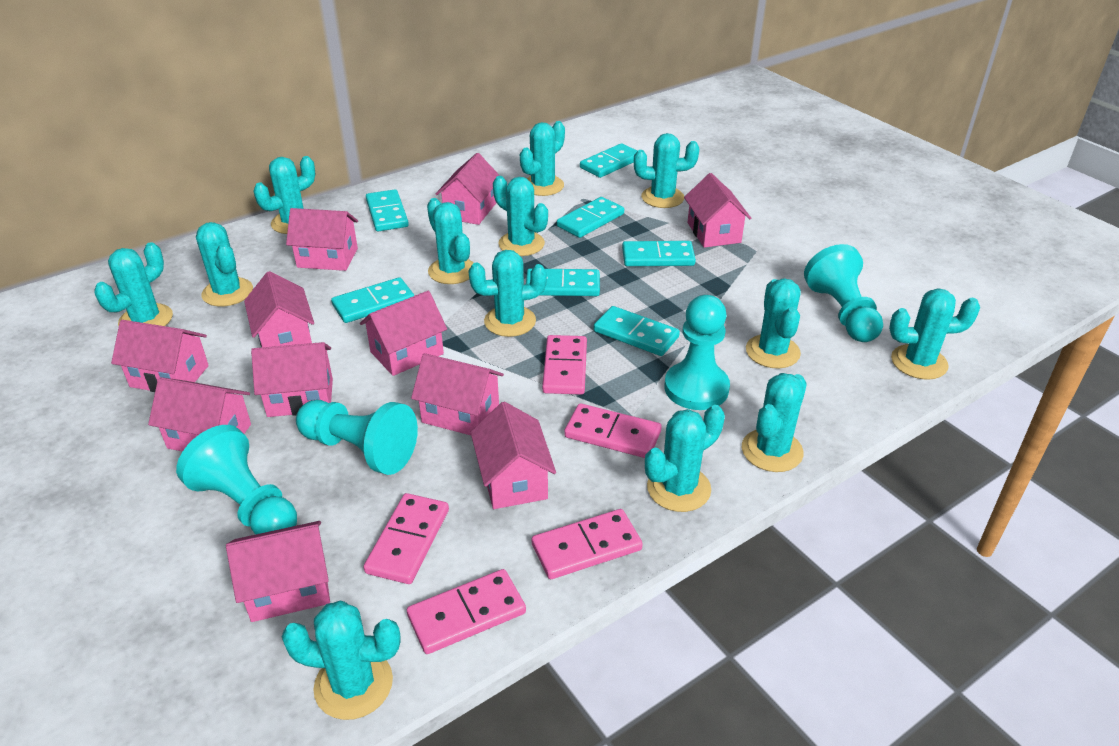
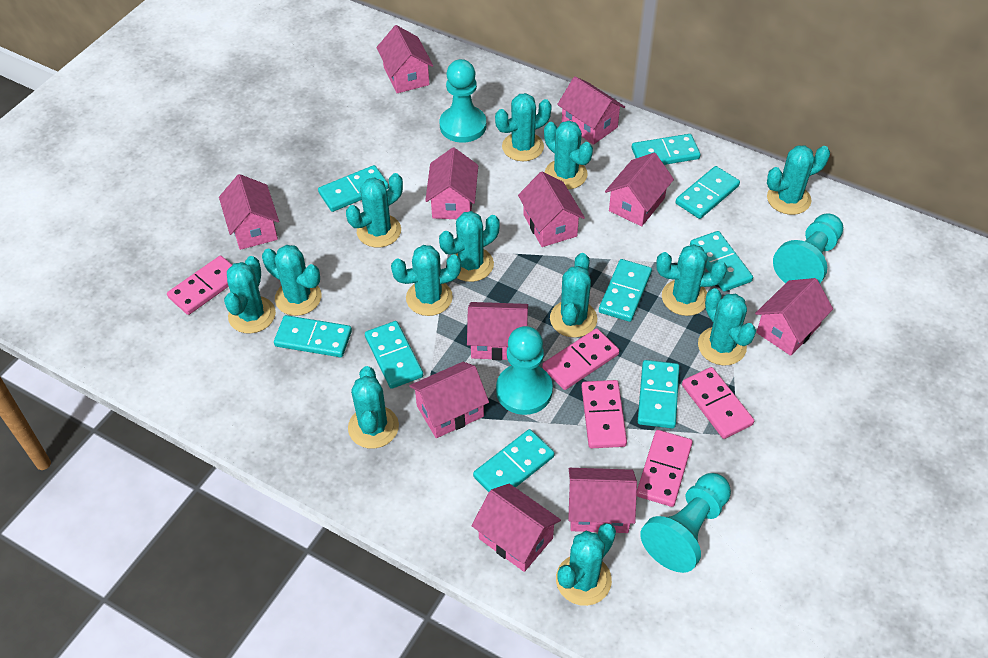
turquoise domino: 7 -> 9

